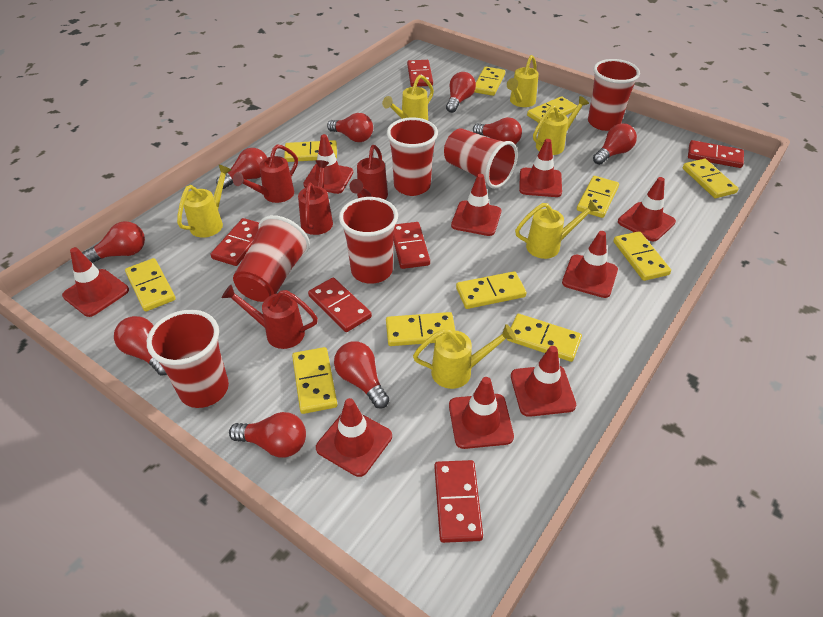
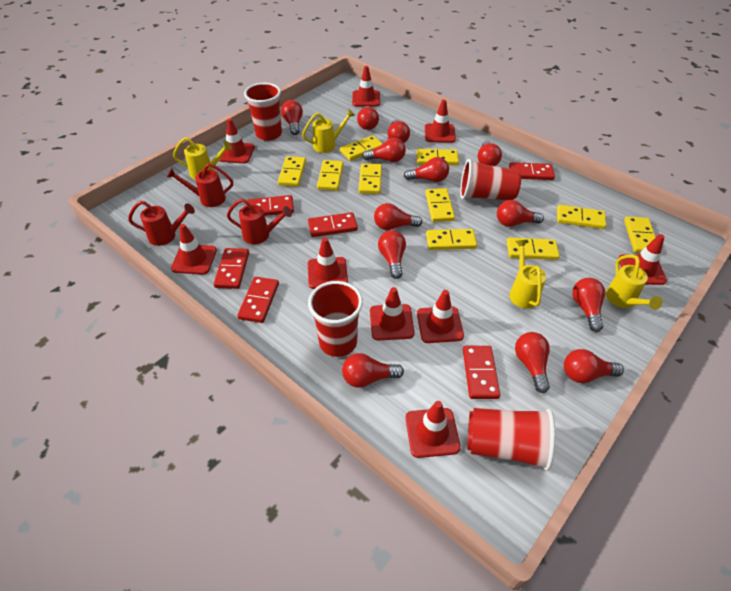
red cup: 6 -> 4
red light bulb: 9 -> 13
red watering can: 4 -> 3
yellow domino: 11 -> 10
yellow watering can: 6 -> 4

